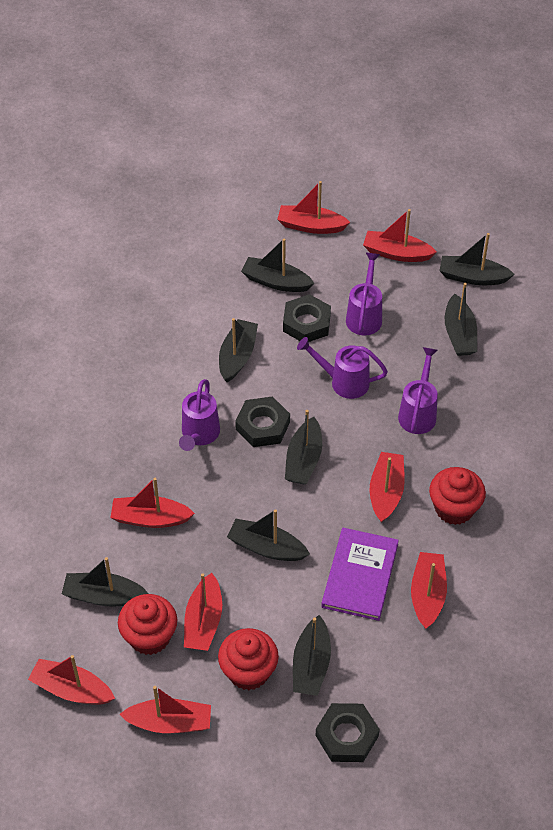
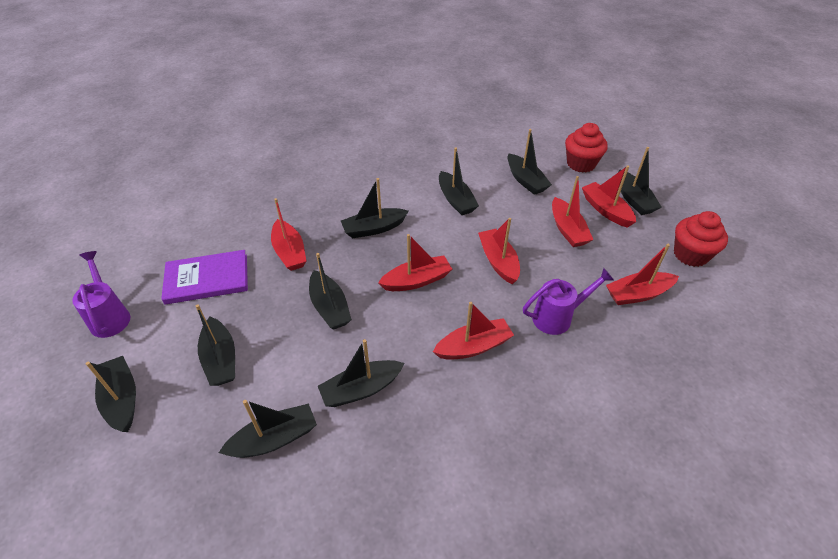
black boat: 8 -> 9
black nut: 3 -> 0
purple watering can: 4 -> 2
red boat: 8 -> 7
red cupcake: 3 -> 2

